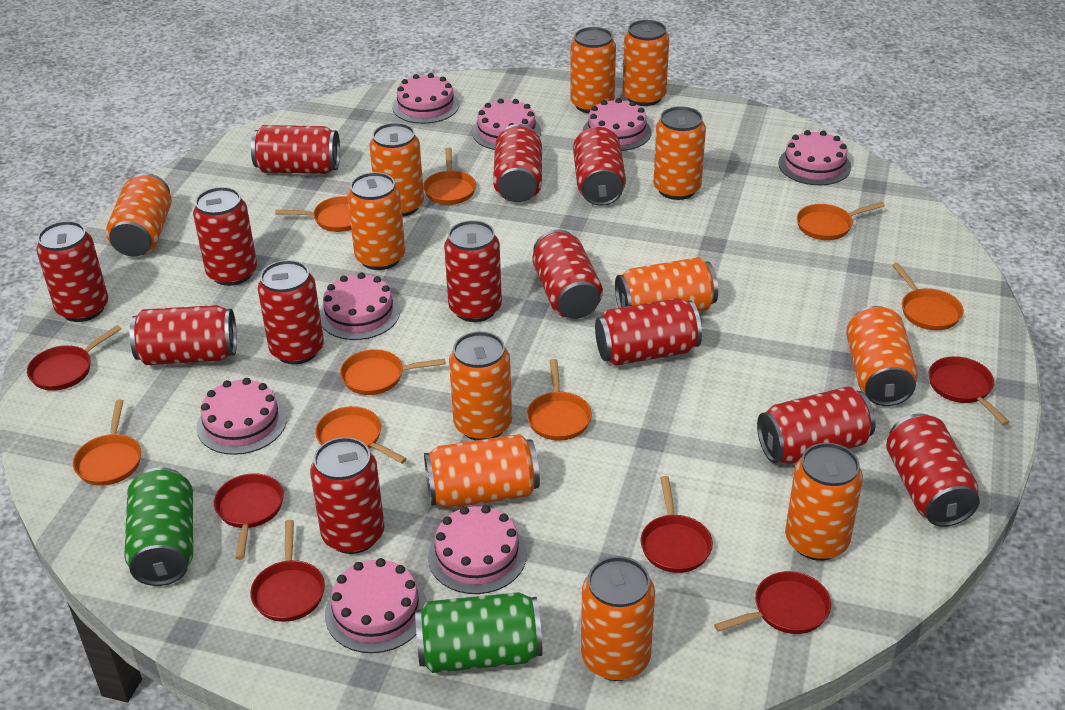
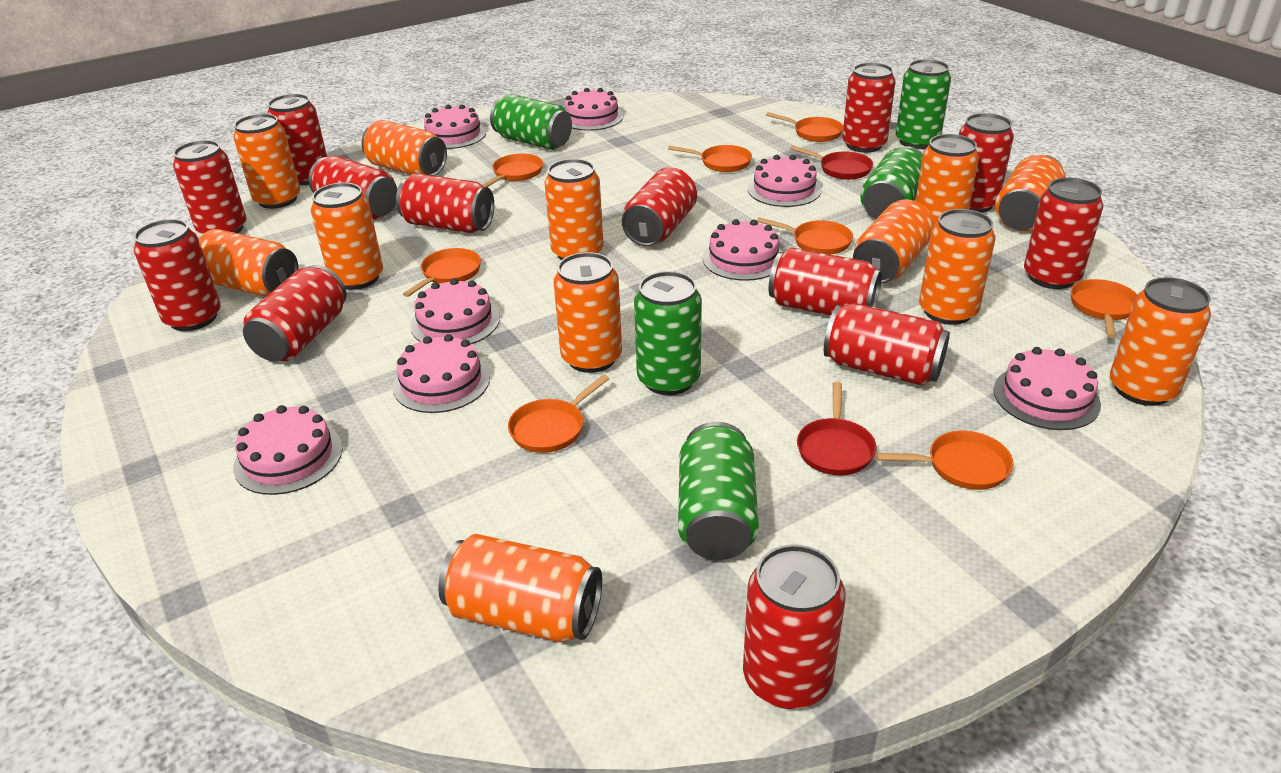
green can: 2 -> 5
red pan: 6 -> 2

